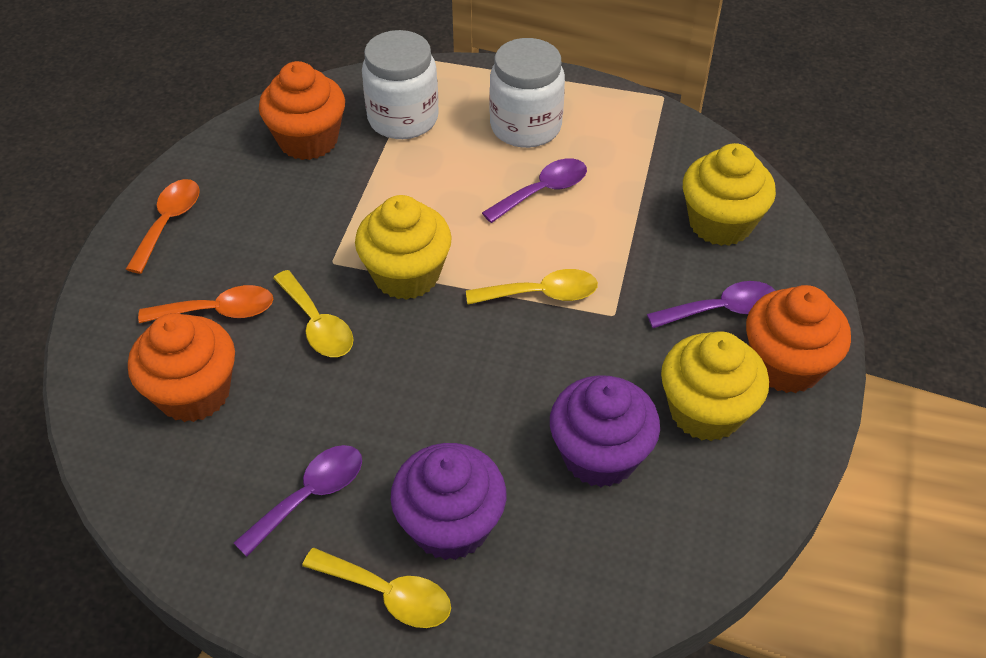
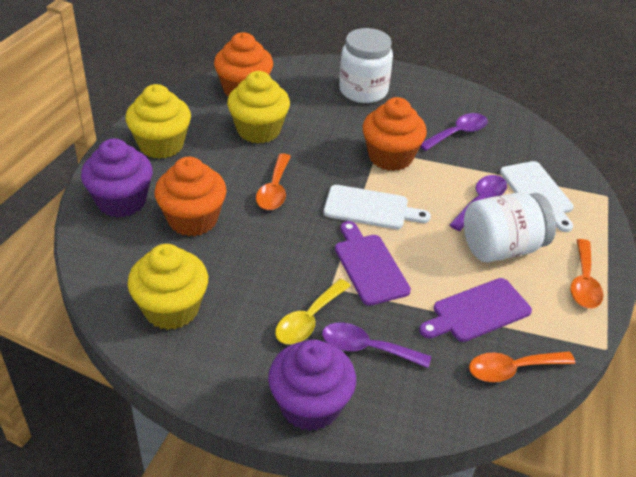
orange spoon: 2 -> 3
purple cutting board: 0 -> 2
white cutting board: 0 -> 2
yellow spoon: 3 -> 1

